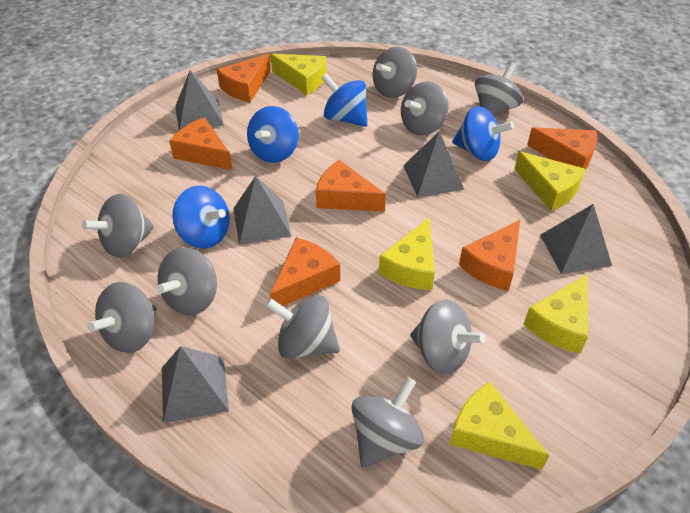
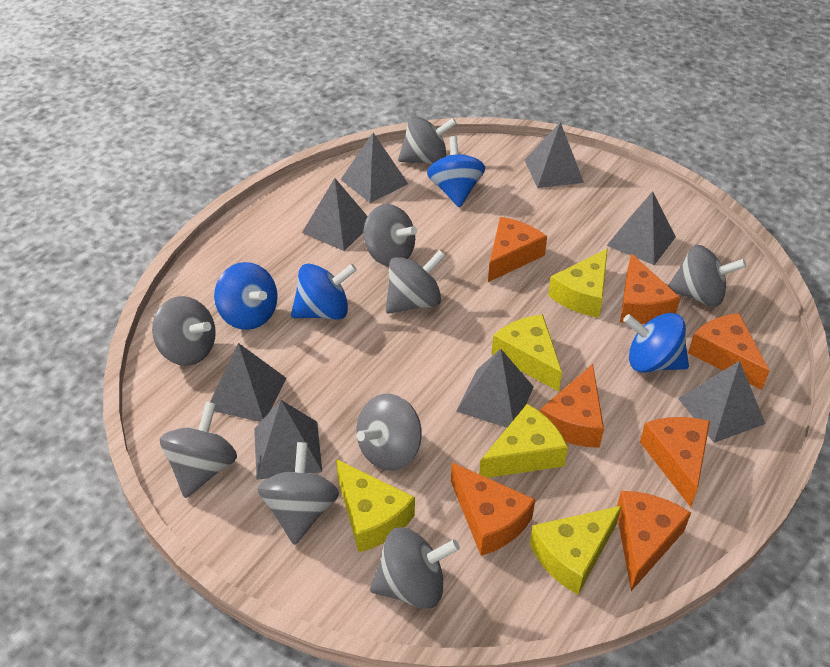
grey pyramid: 5 -> 8
orange cheese: 6 -> 7

